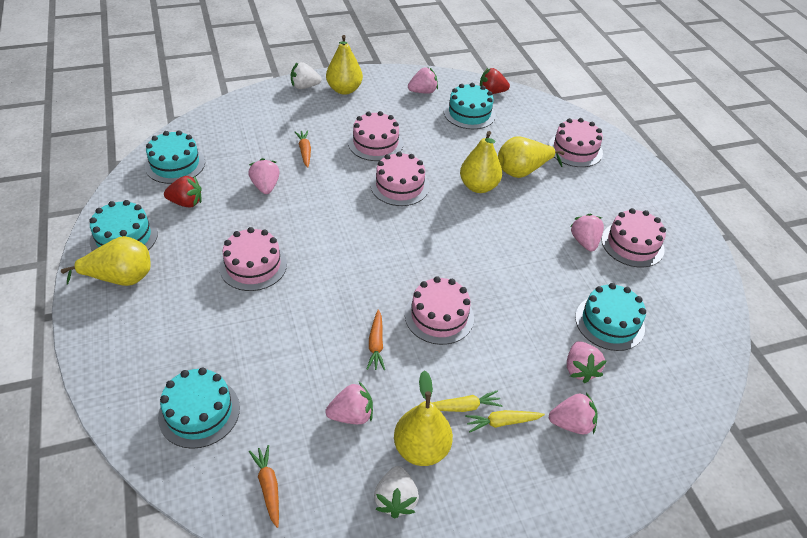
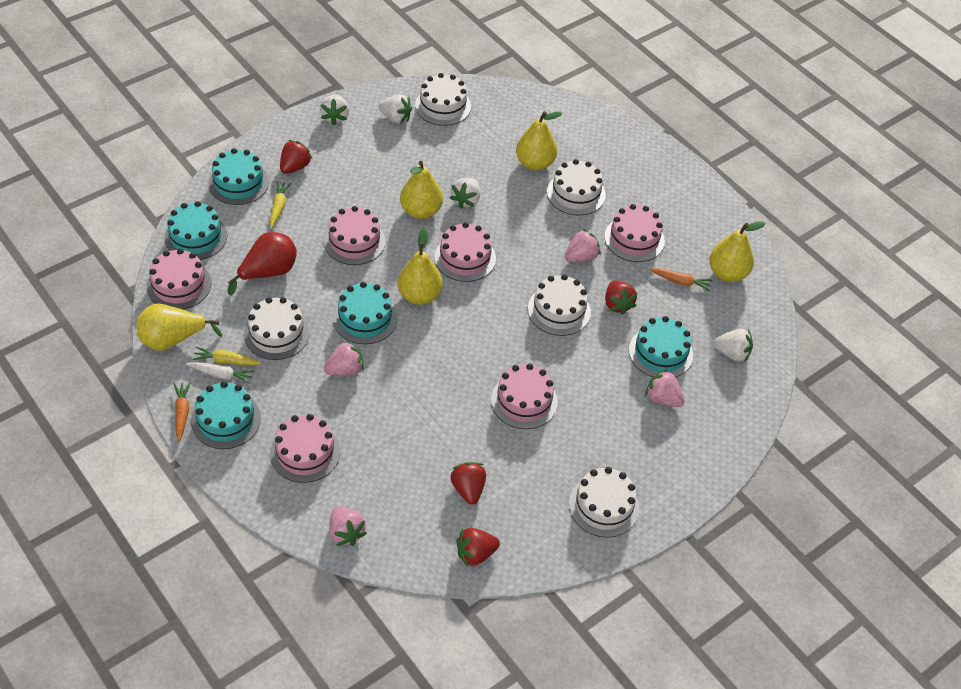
orange carrot: 3 -> 2
pink strawberry: 6 -> 4
red pear: 0 -> 1
red strawberry: 2 -> 4
white cake: 0 -> 5
white carrot: 0 -> 1
white strawberry: 2 -> 4

